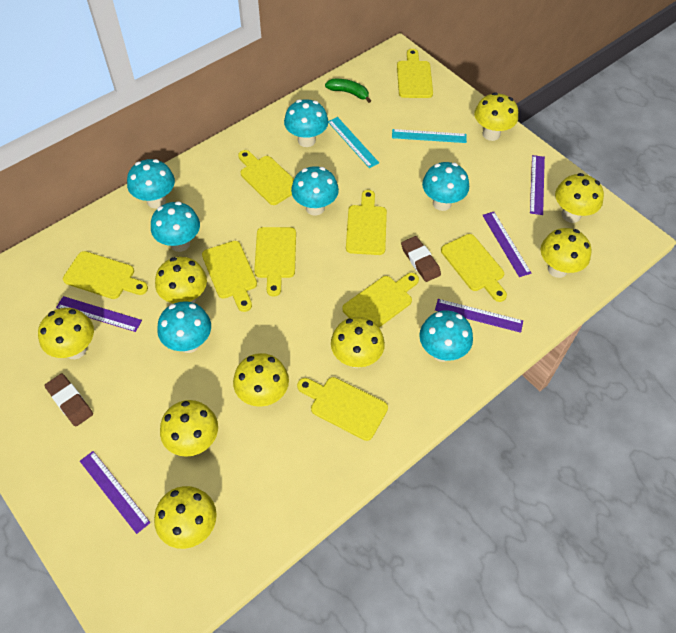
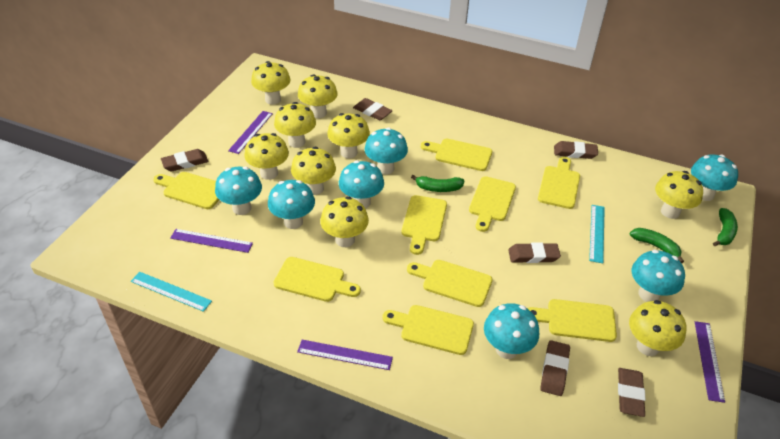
brown eraser: 2 -> 6
green banana: 1 -> 3
purple ruler: 5 -> 4

